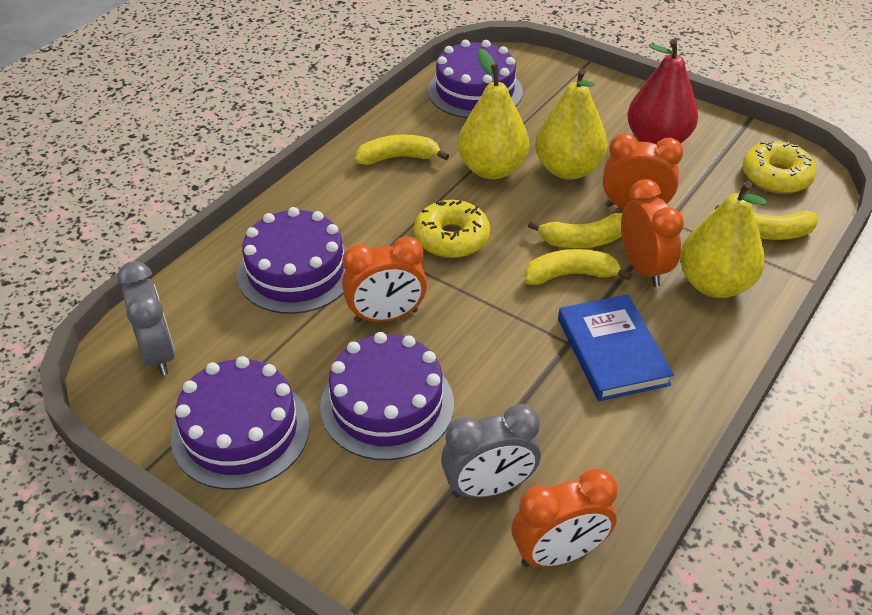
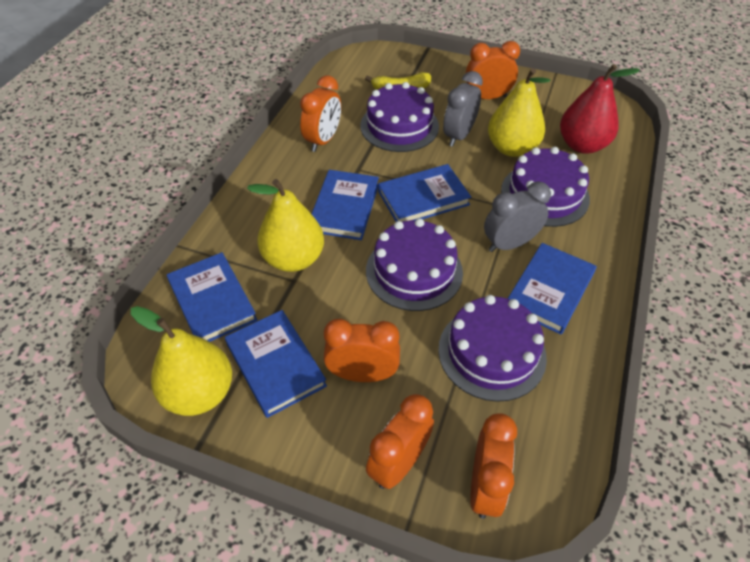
blue book: 1 -> 5
orange clock: 4 -> 5
yellow banana: 4 -> 1
yellow donut: 2 -> 0

